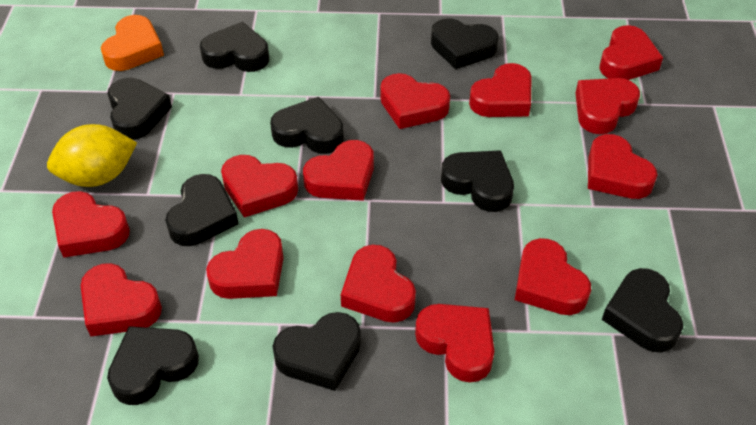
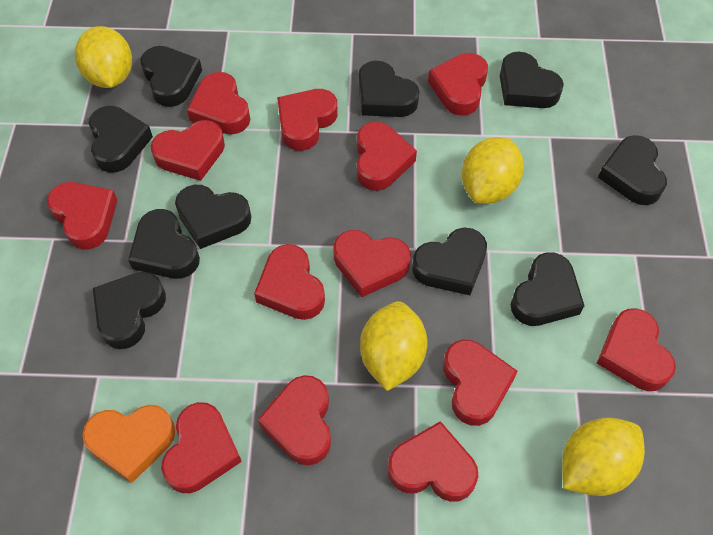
black heart: 9 -> 10
yellow lemon: 1 -> 4

